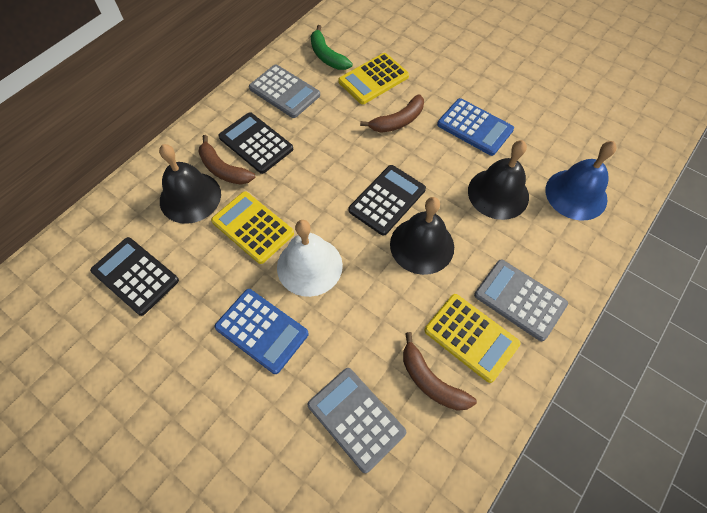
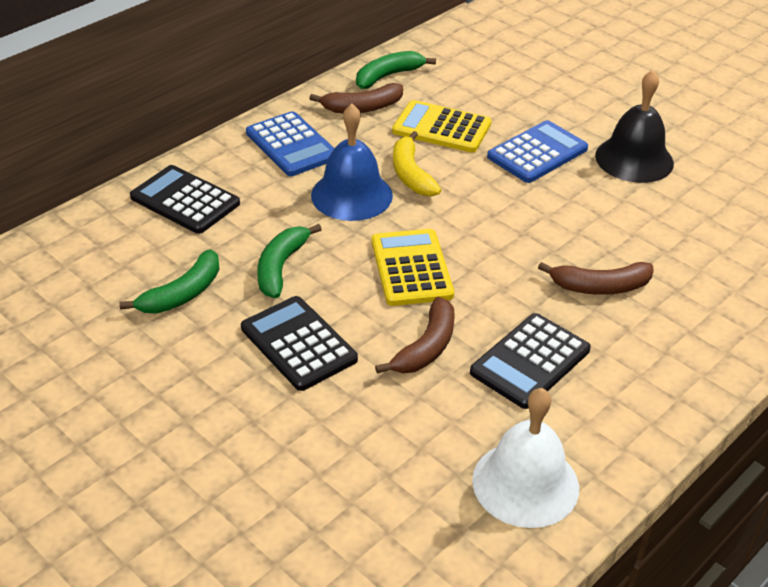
black bell: 3 -> 1
green banana: 1 -> 3
grey calculator: 3 -> 0
yellow banana: 0 -> 1
yellow calculator: 3 -> 2

